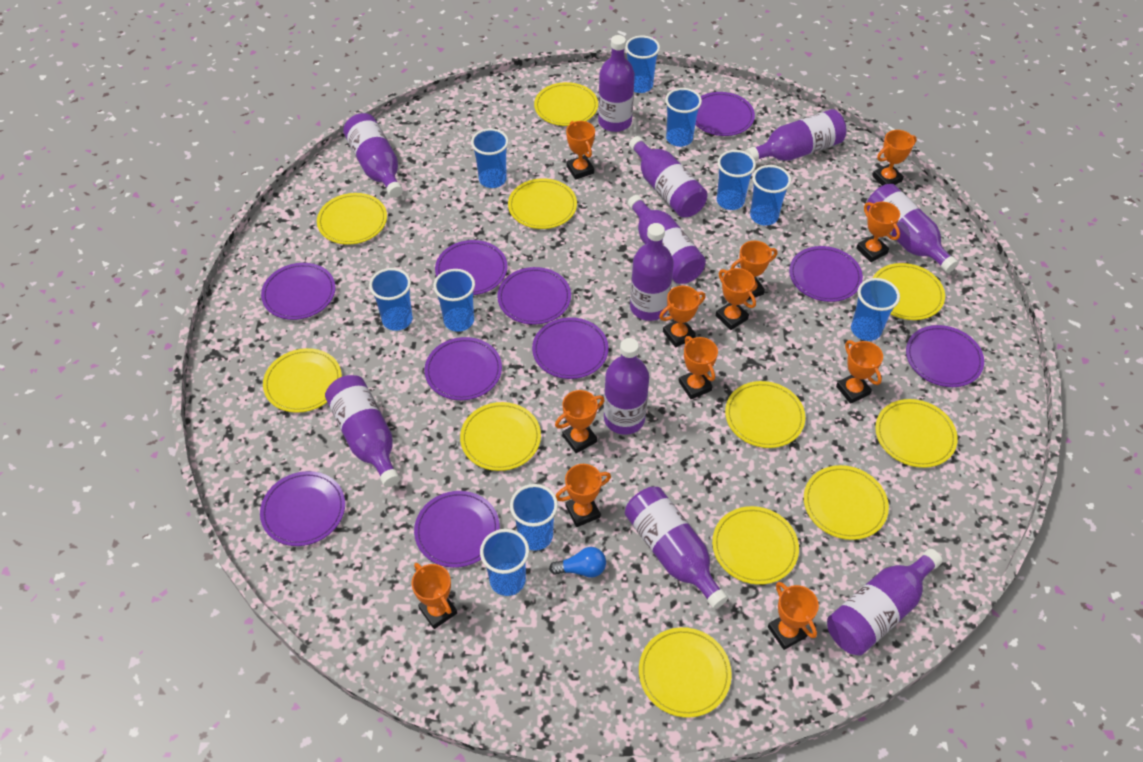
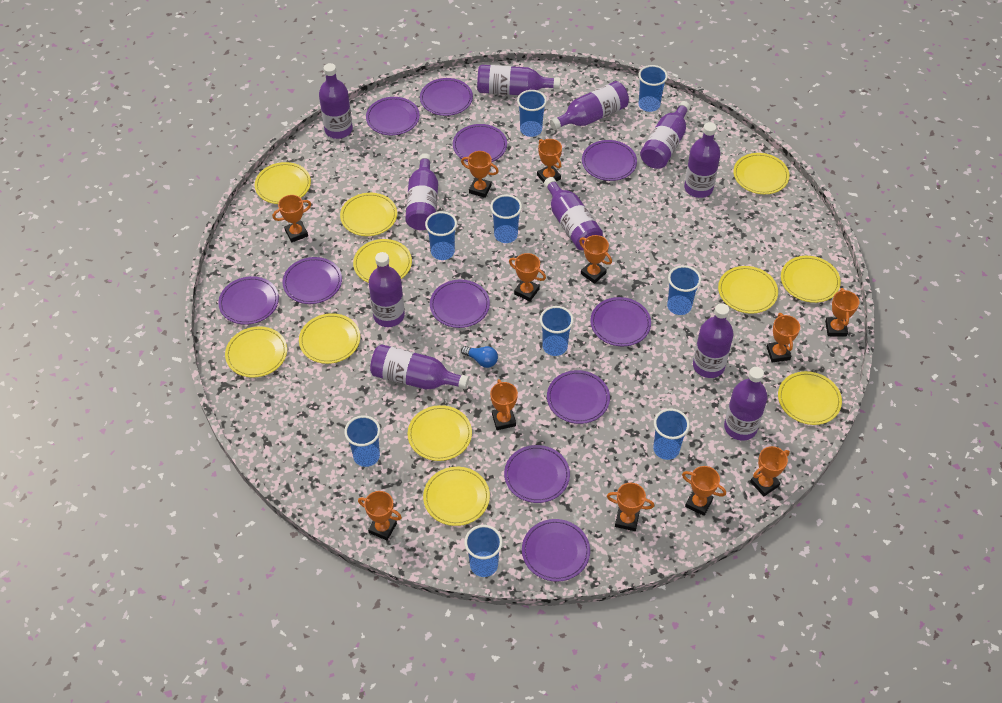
blue cup: 10 -> 9
purple plate: 10 -> 11

